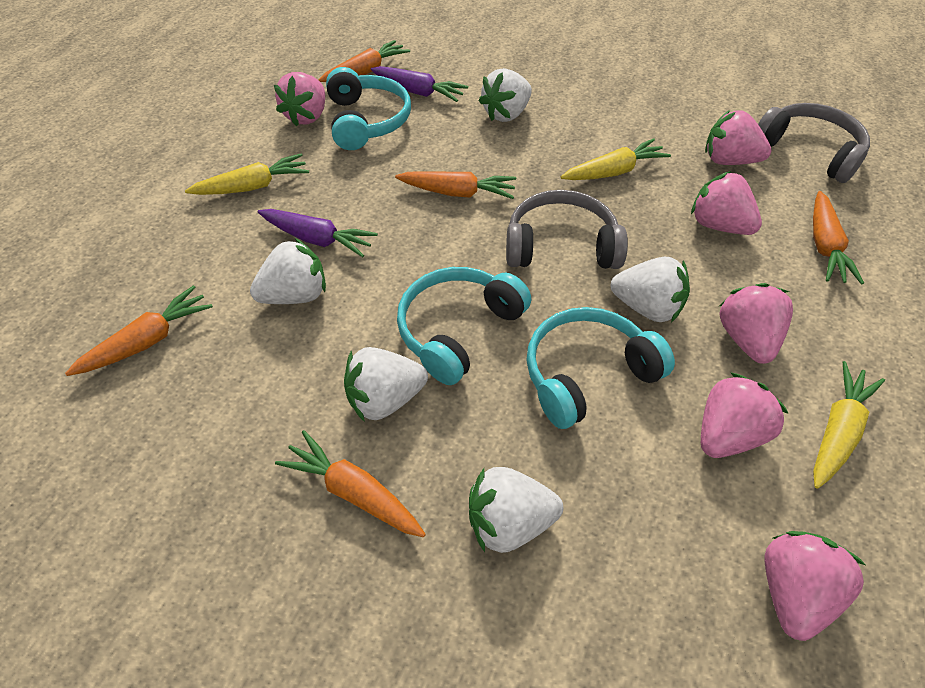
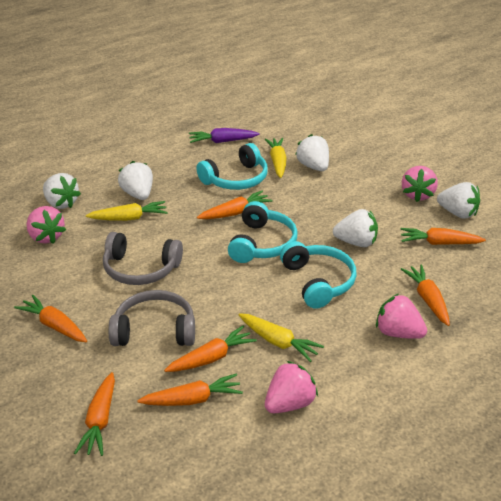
orange carrot: 5 -> 7
pink strawberry: 6 -> 4
purple carrot: 2 -> 1

